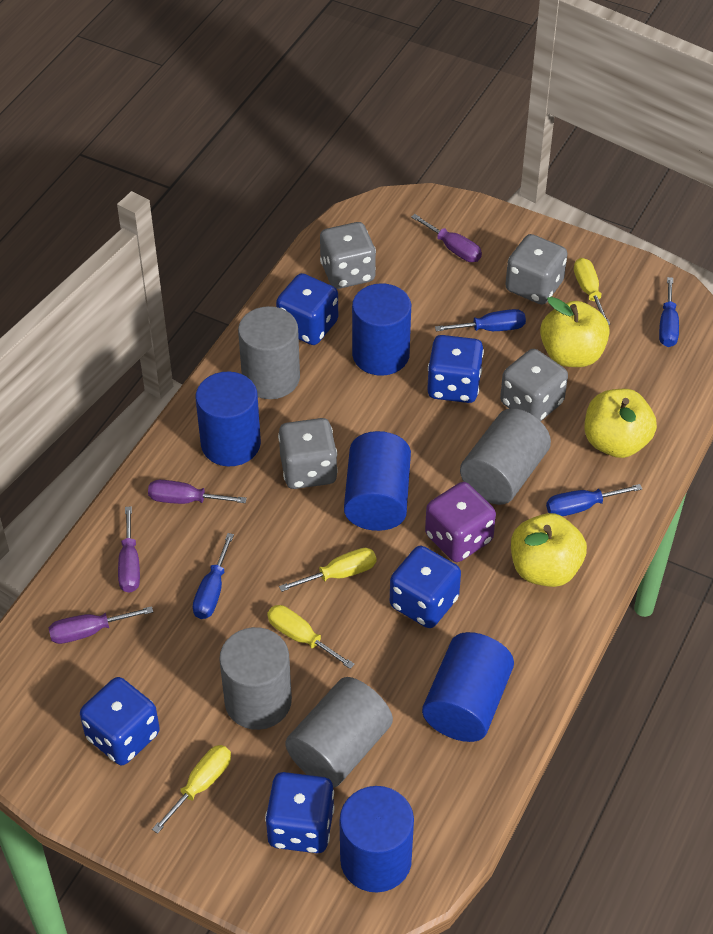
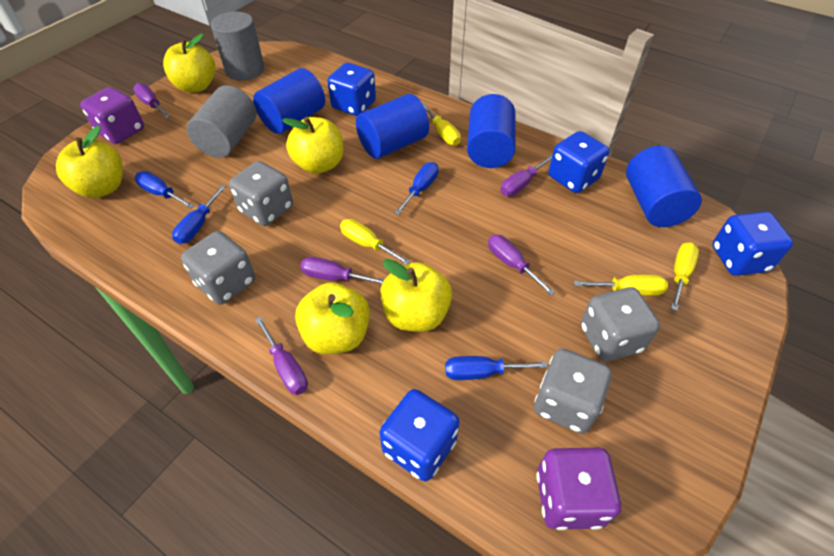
blue cylinder: 5 -> 4
blue dice: 5 -> 4
grey cylinder: 4 -> 2
purple dice: 1 -> 2
purple screwdriver: 4 -> 5
yellow apple: 3 -> 5

